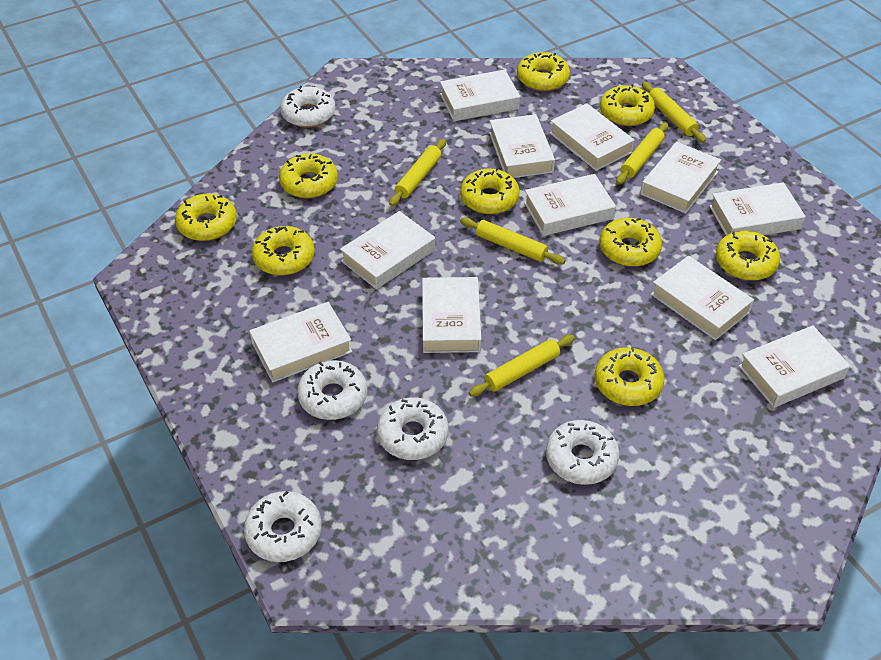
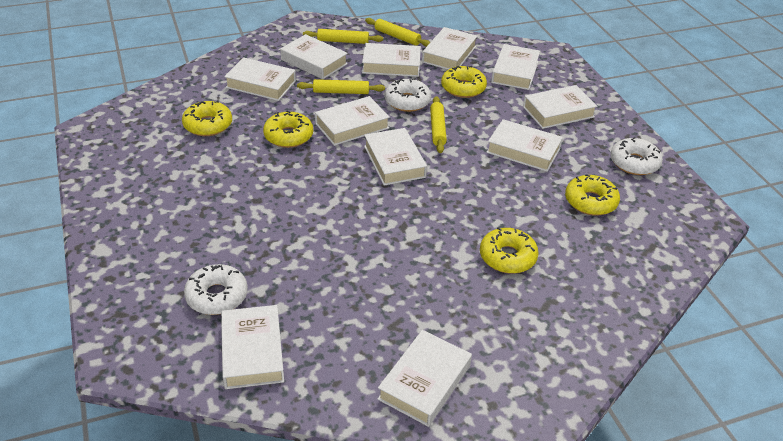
white donut: 5 -> 3
yellow donut: 9 -> 5
yellow rolling pin: 5 -> 4

